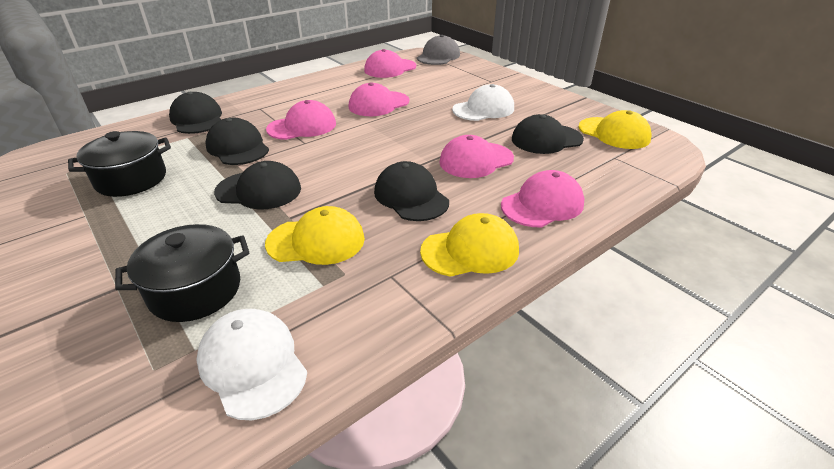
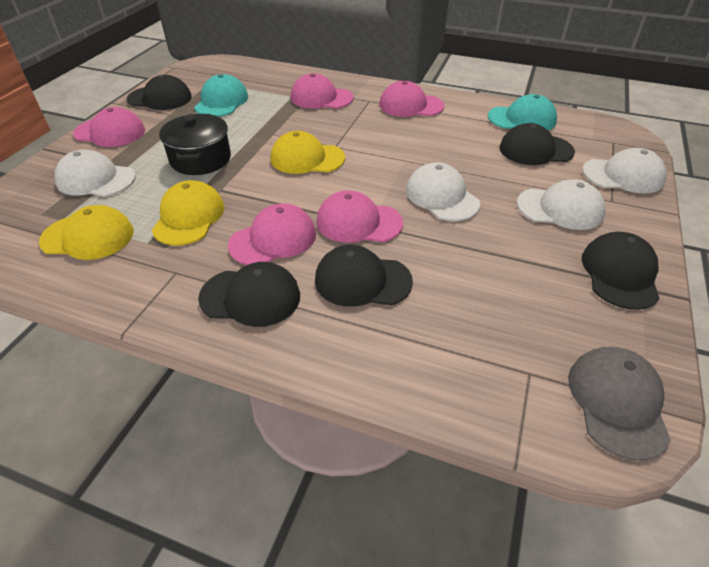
black pot: 2 -> 1
turquoise cap: 0 -> 2
white cap: 2 -> 4

